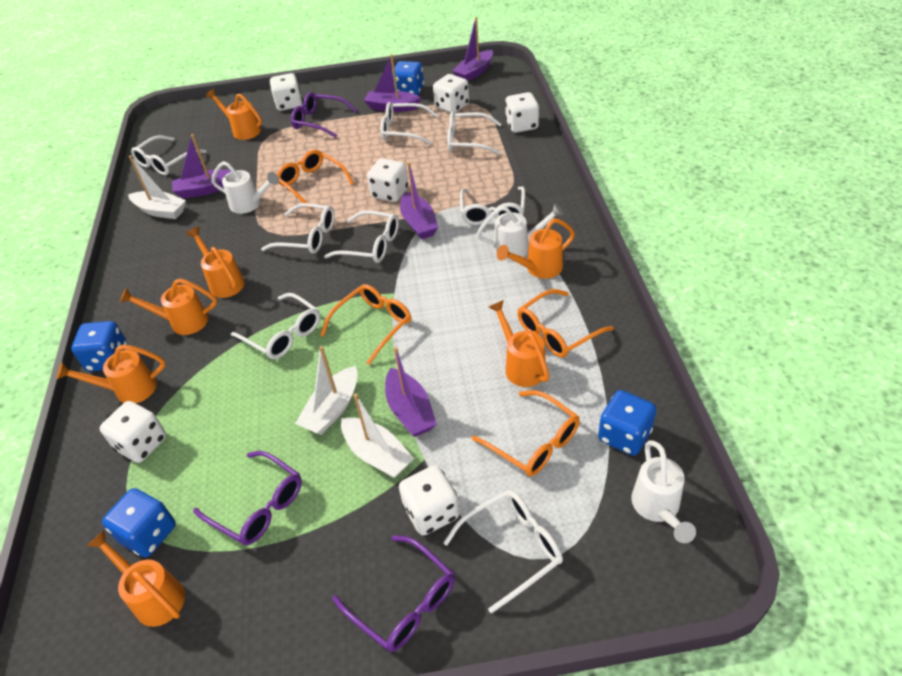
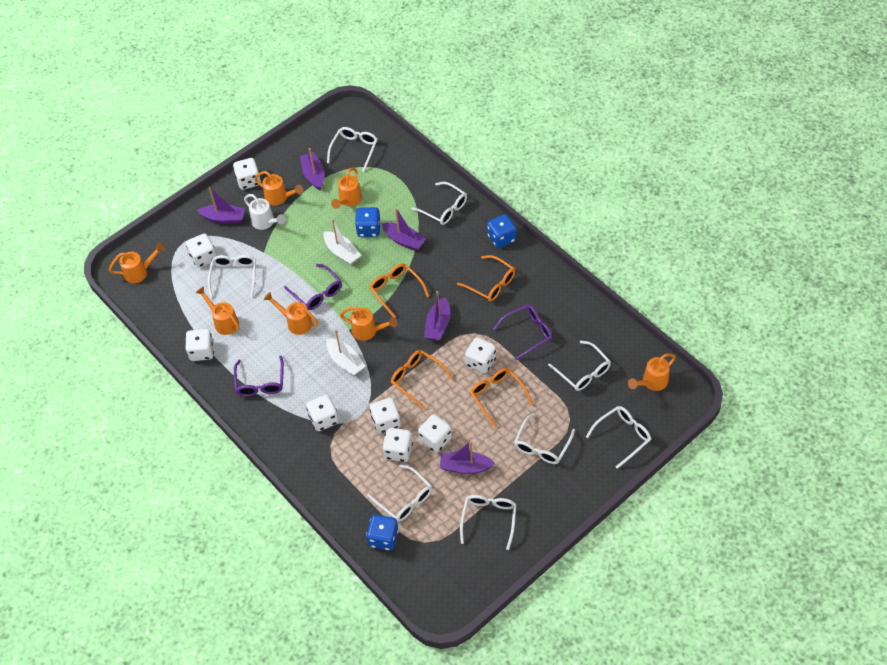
blue dice: 4 -> 3
white boat: 3 -> 2
white dice: 6 -> 8
white watering can: 3 -> 1

